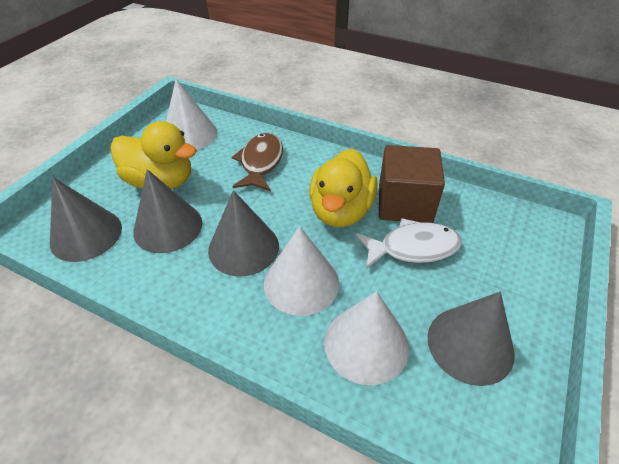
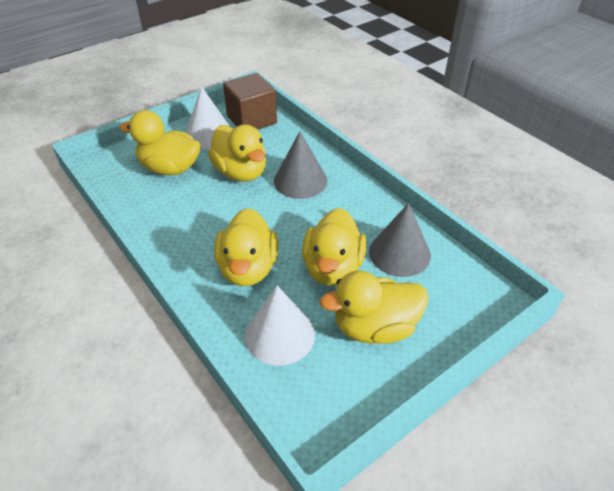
brown fish: 1 -> 0
grey cone: 4 -> 2
white cone: 3 -> 2
white fish: 1 -> 0
yellow duck: 2 -> 5

